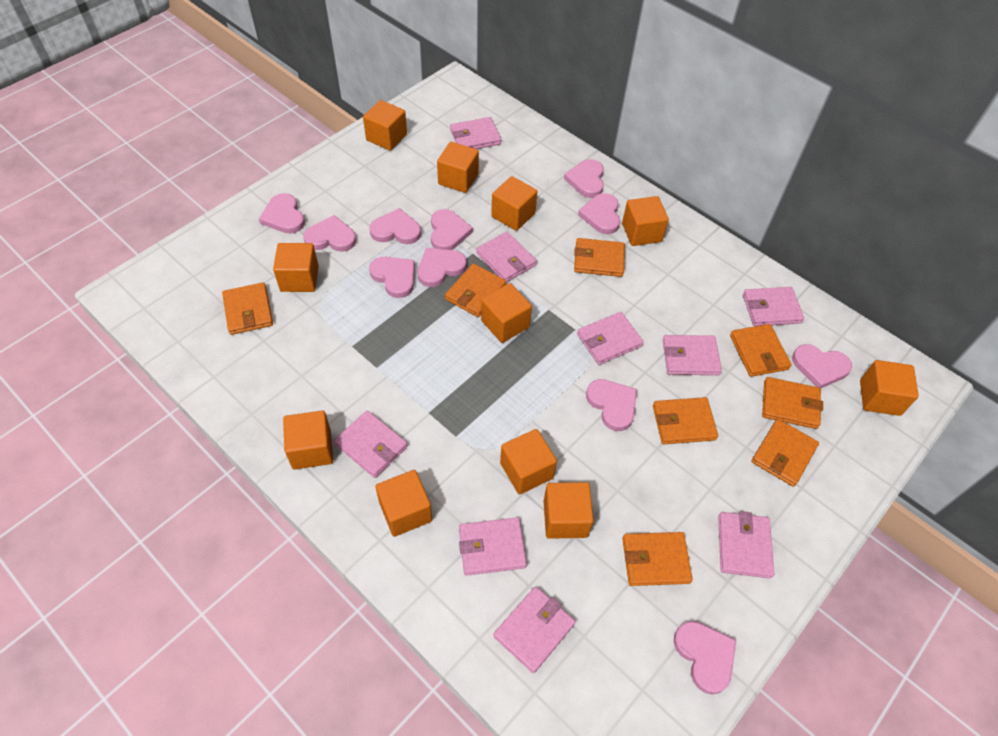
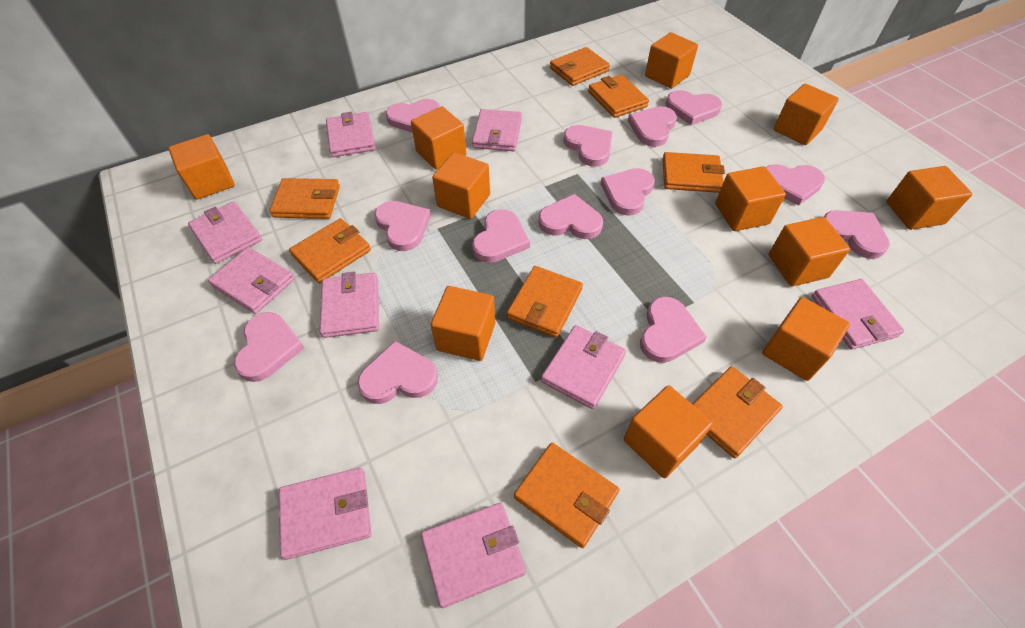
pink heart: 11 -> 13

